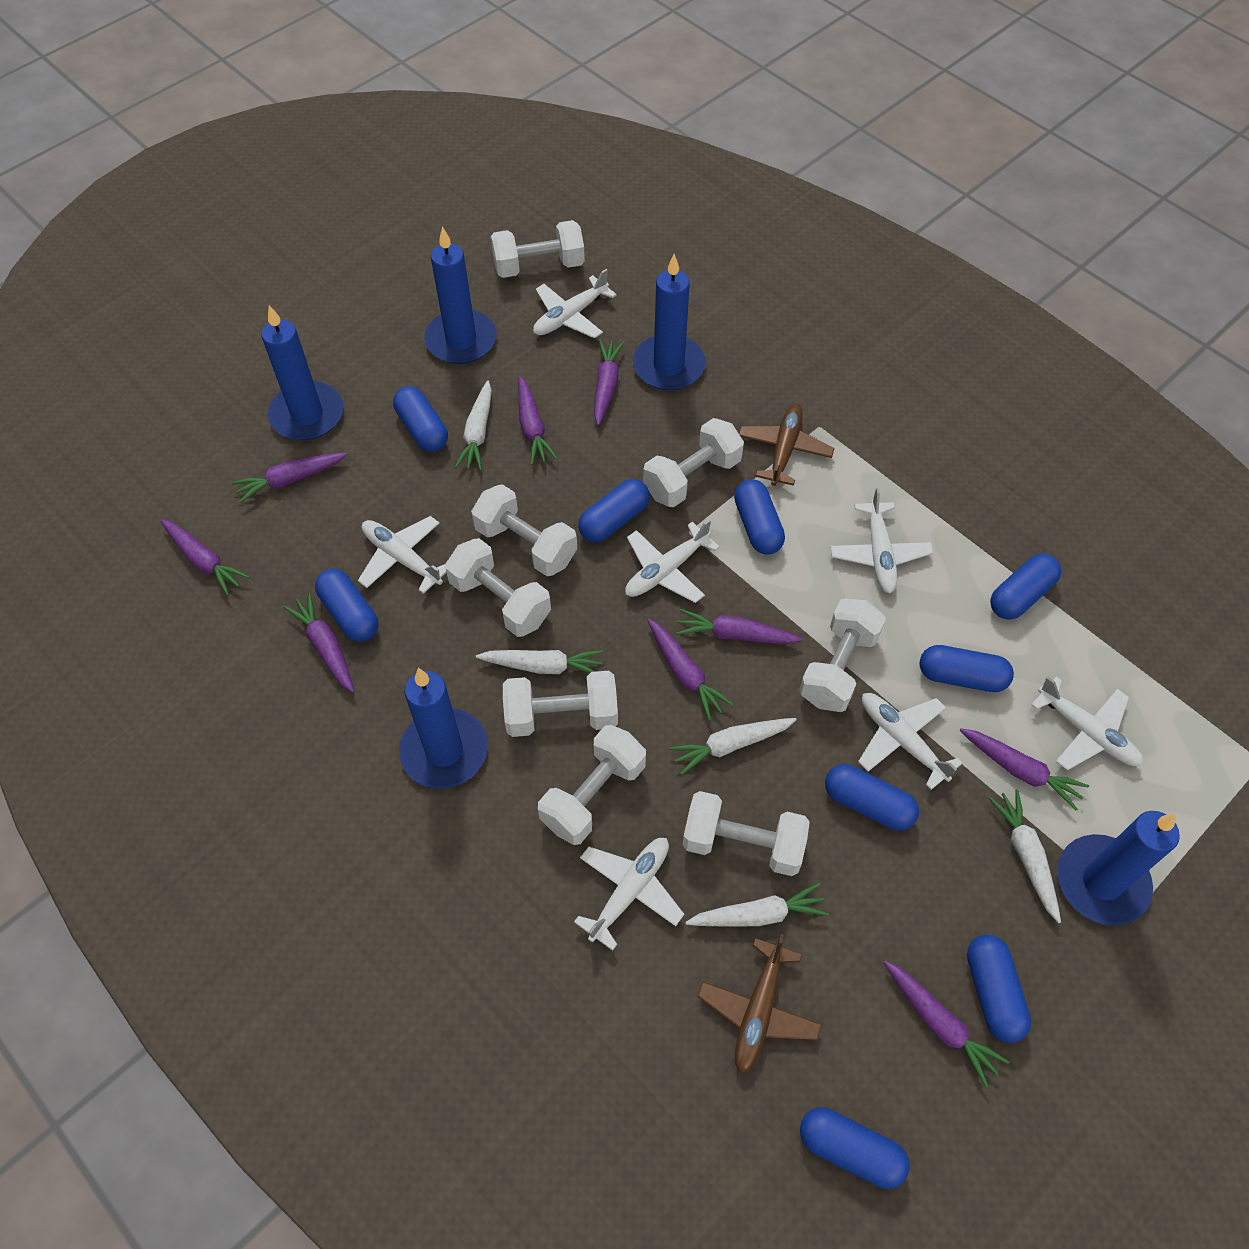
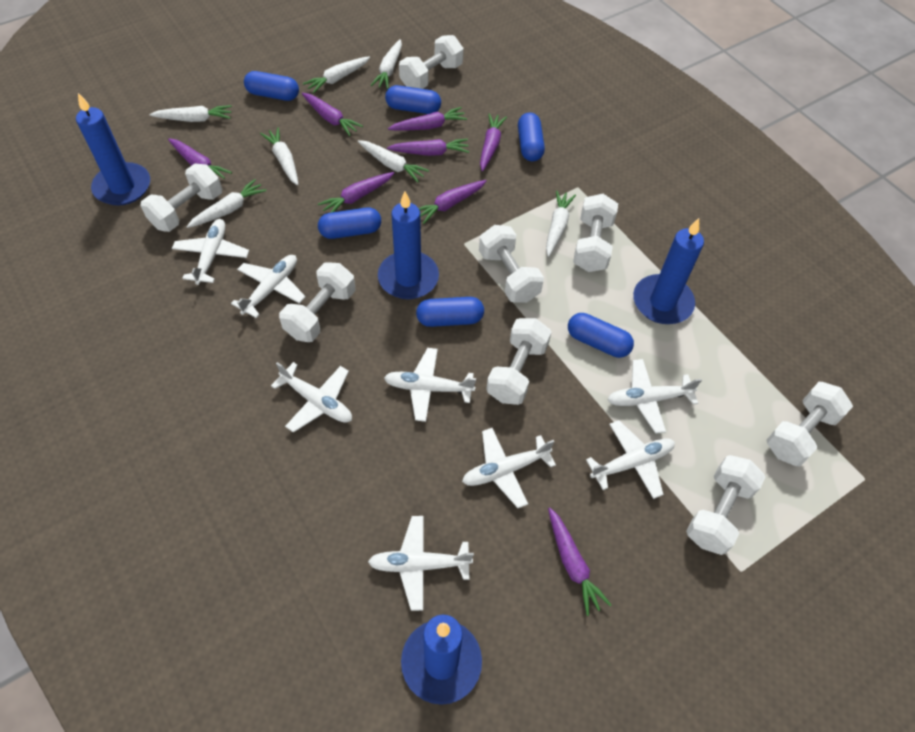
blue candle: 5 -> 4
blue capsule: 9 -> 6
brown plane: 2 -> 0
purple carrot: 9 -> 8
white carrot: 5 -> 7
white plane: 7 -> 8

